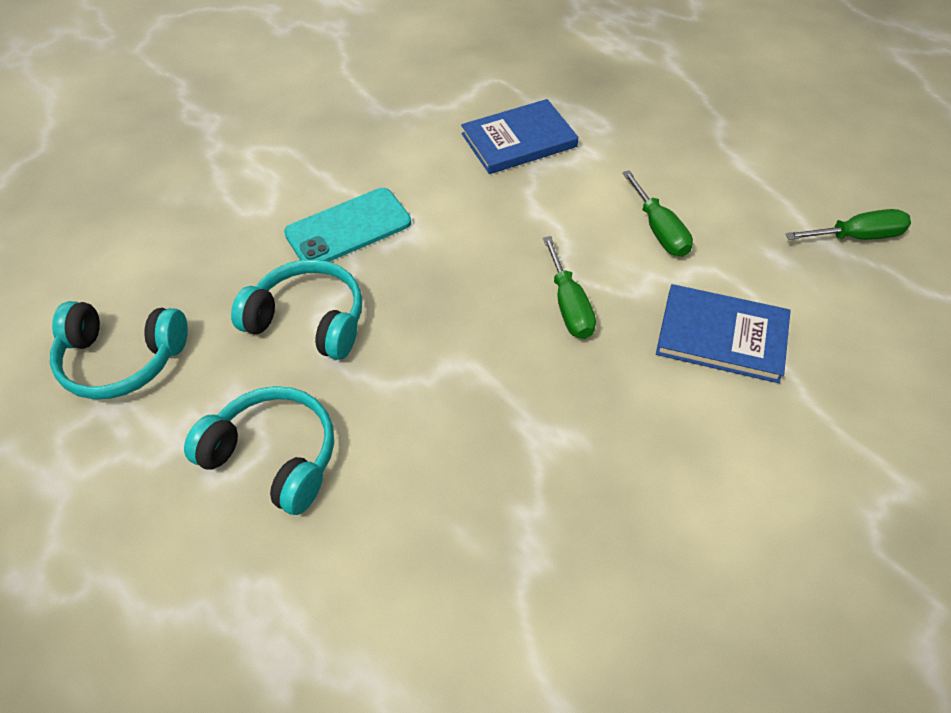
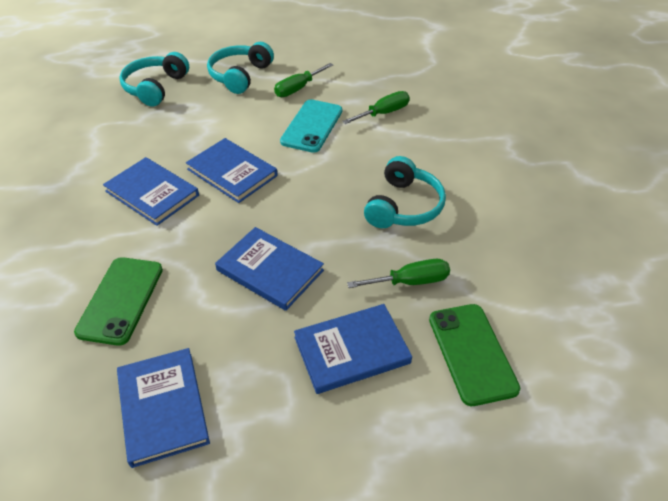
blue book: 2 -> 5
green phone: 0 -> 2

